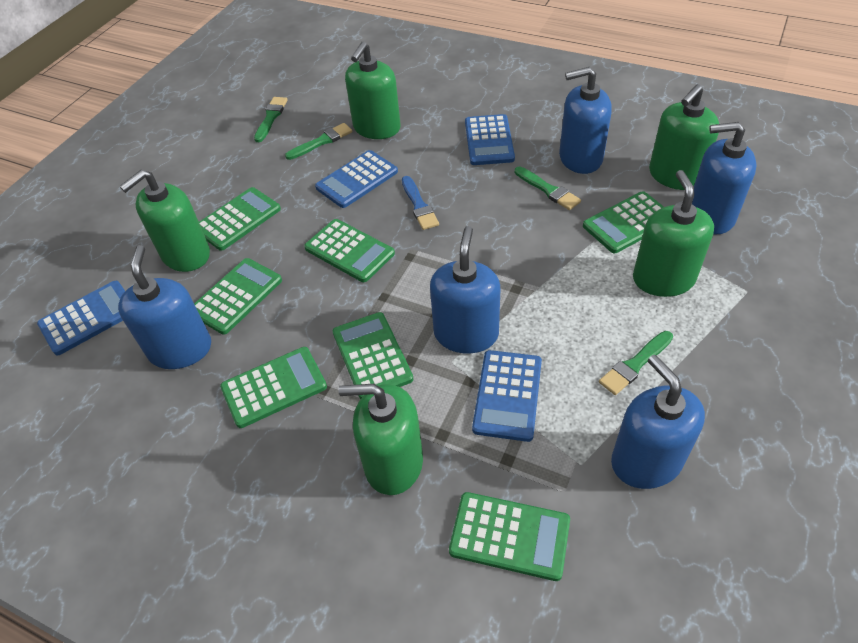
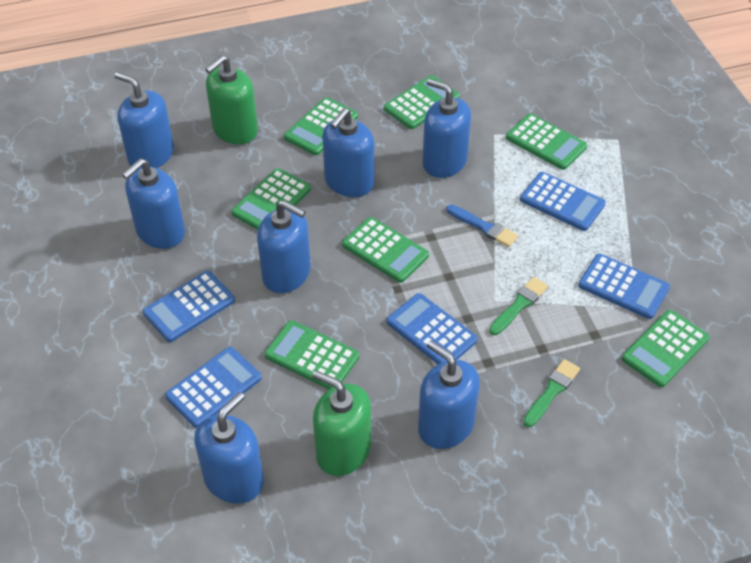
blue calculator: 4 -> 5
blue soap dispenser: 5 -> 7
green brush: 4 -> 2
green soap dispenser: 5 -> 2

